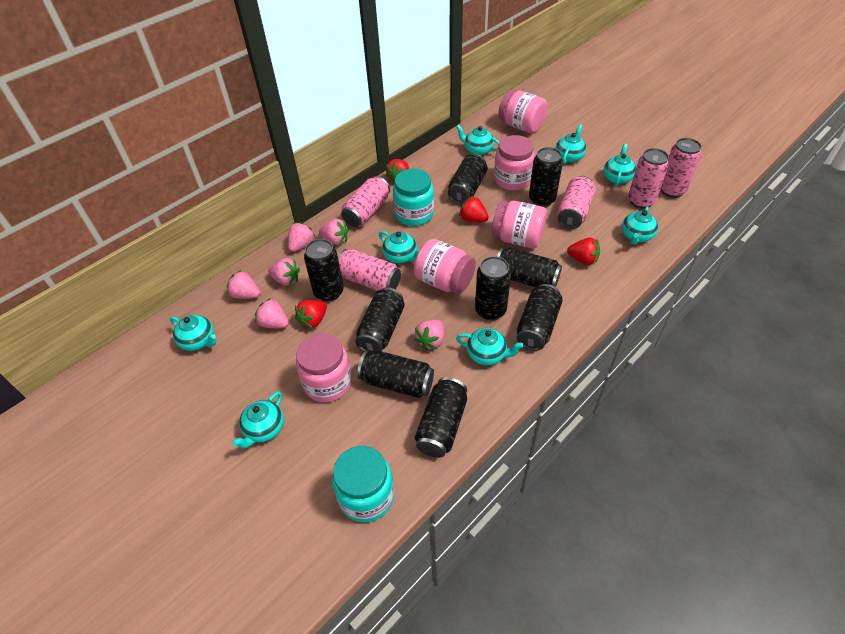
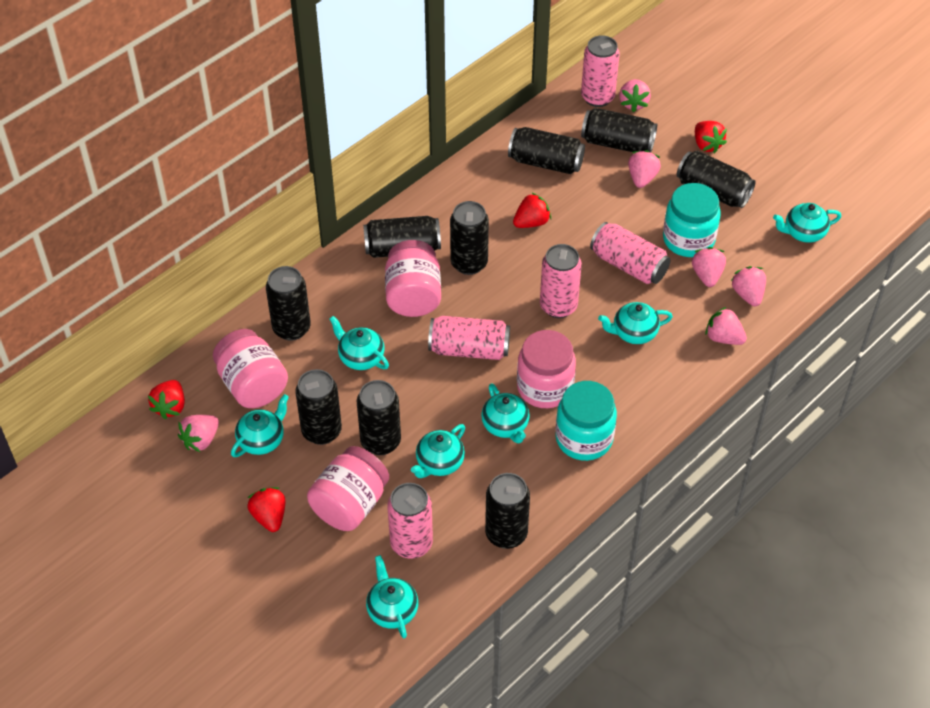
pink jar: 5 -> 4
turquoise teapot: 8 -> 7

